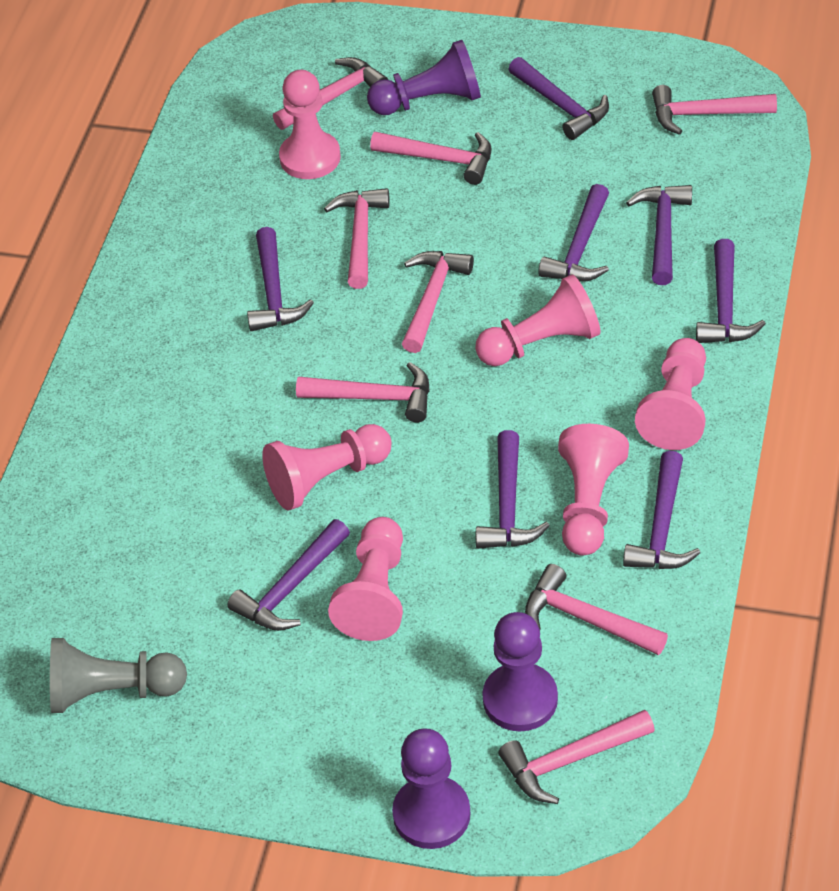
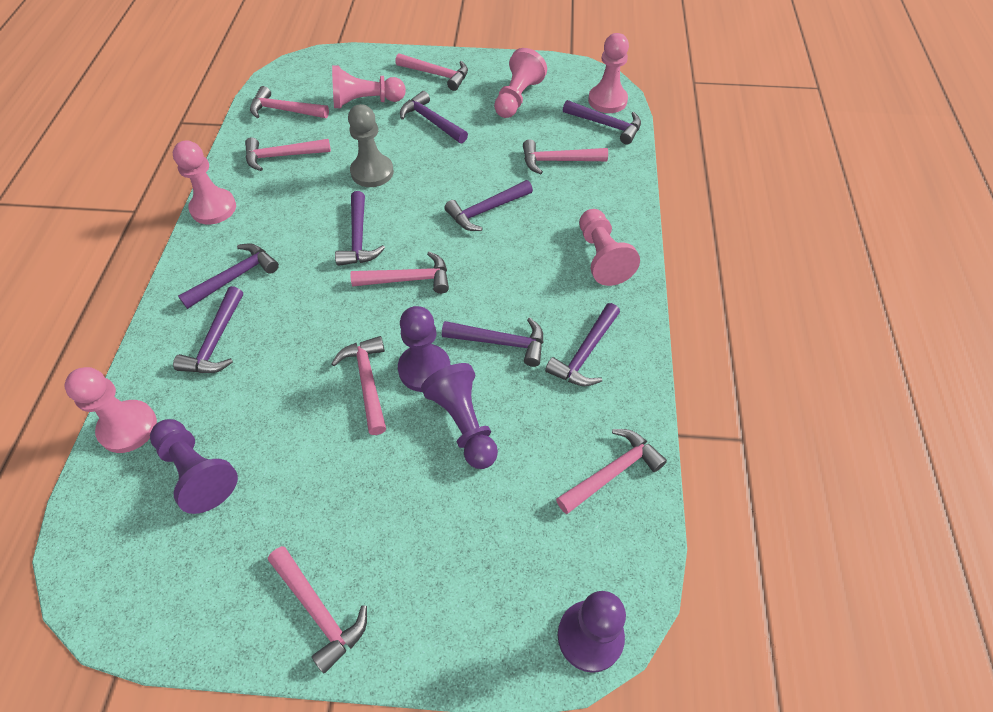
purple pawn: 3 -> 4

